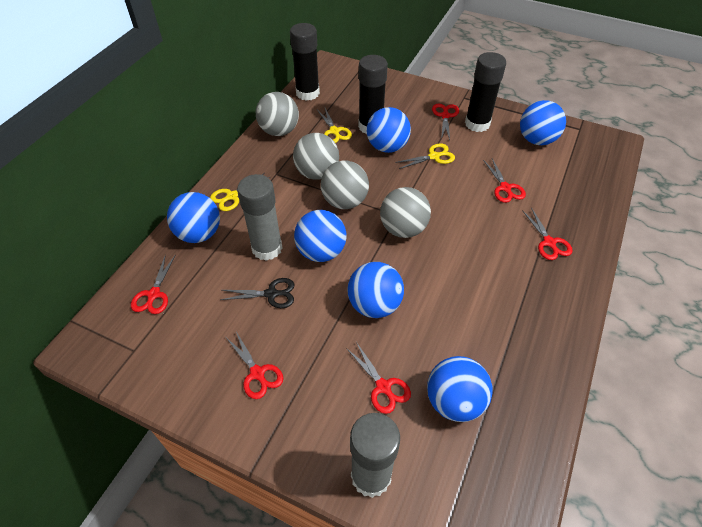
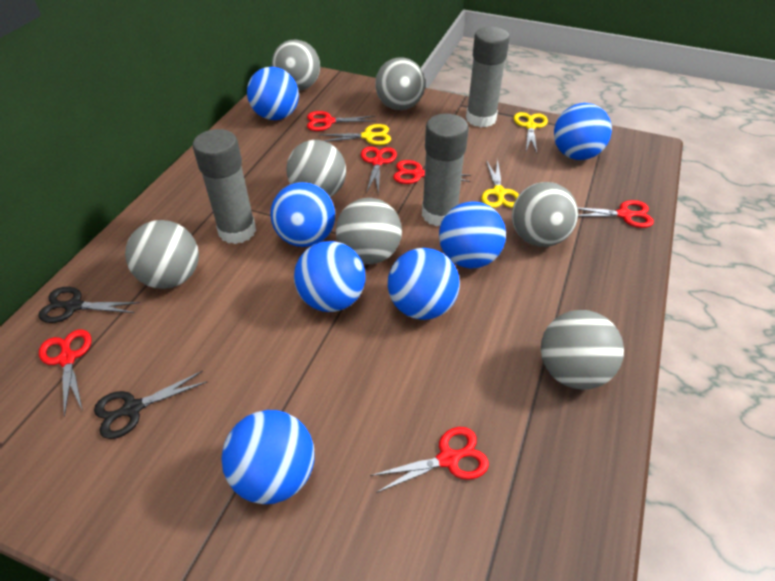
black glue stick: 3 -> 0
black scissors: 1 -> 2
blue ball: 6 -> 7
grey ball: 4 -> 7
grey glue stick: 2 -> 3

